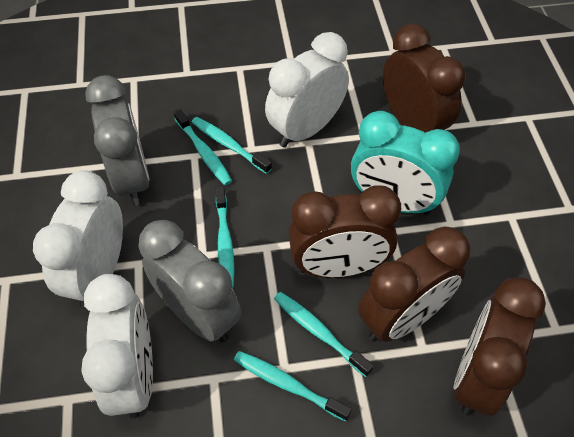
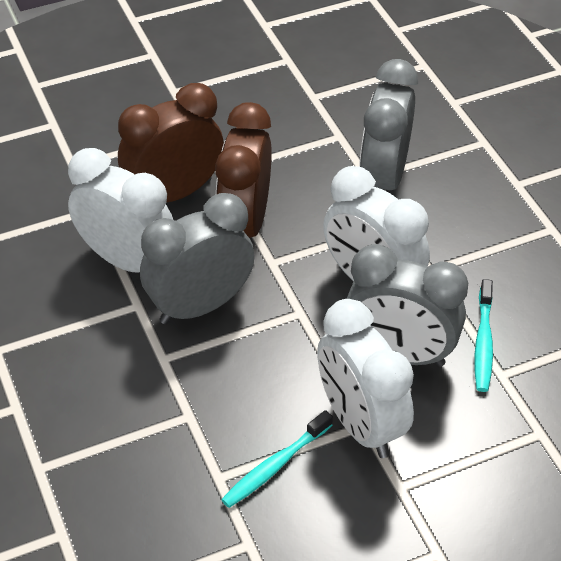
brown clock: 4 -> 2
grey clock: 2 -> 3
turquoise clock: 1 -> 0
turquoise toothbrush: 5 -> 2

